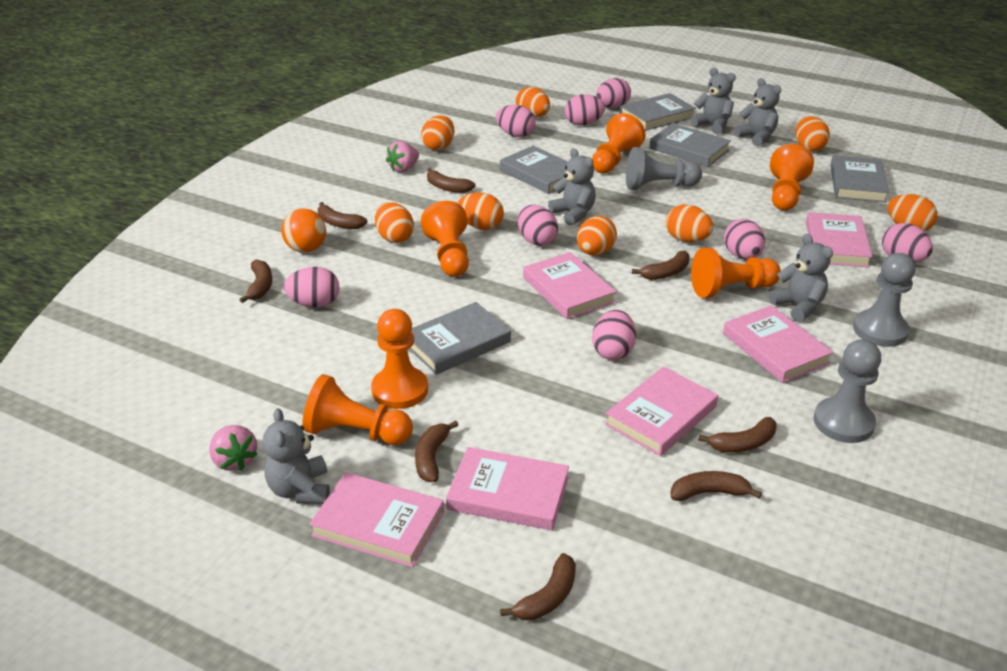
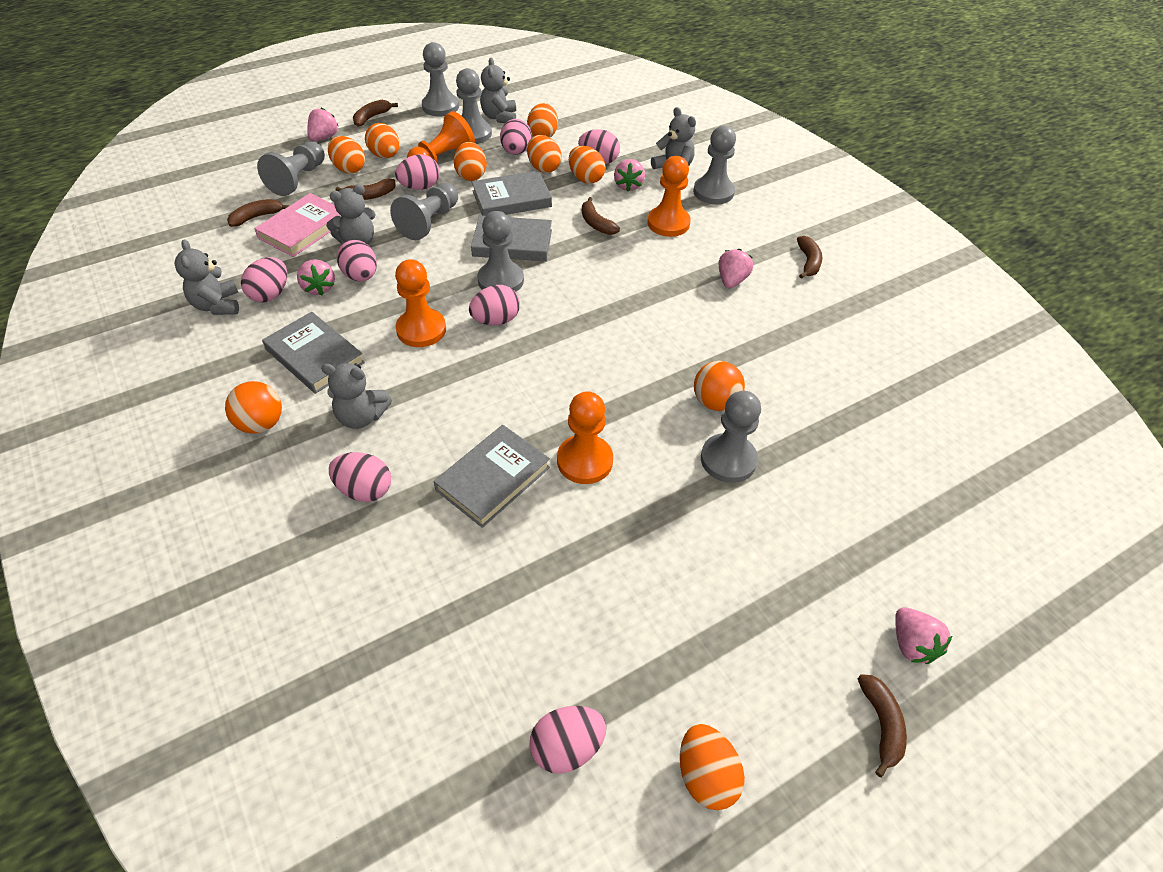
brown banana: 8 -> 6
grey book: 5 -> 4
grey pawn: 3 -> 7
orange ball: 1 -> 2
orange egg: 8 -> 7
orange pawn: 6 -> 4
pink book: 6 -> 1
pink strawberry: 2 -> 5

